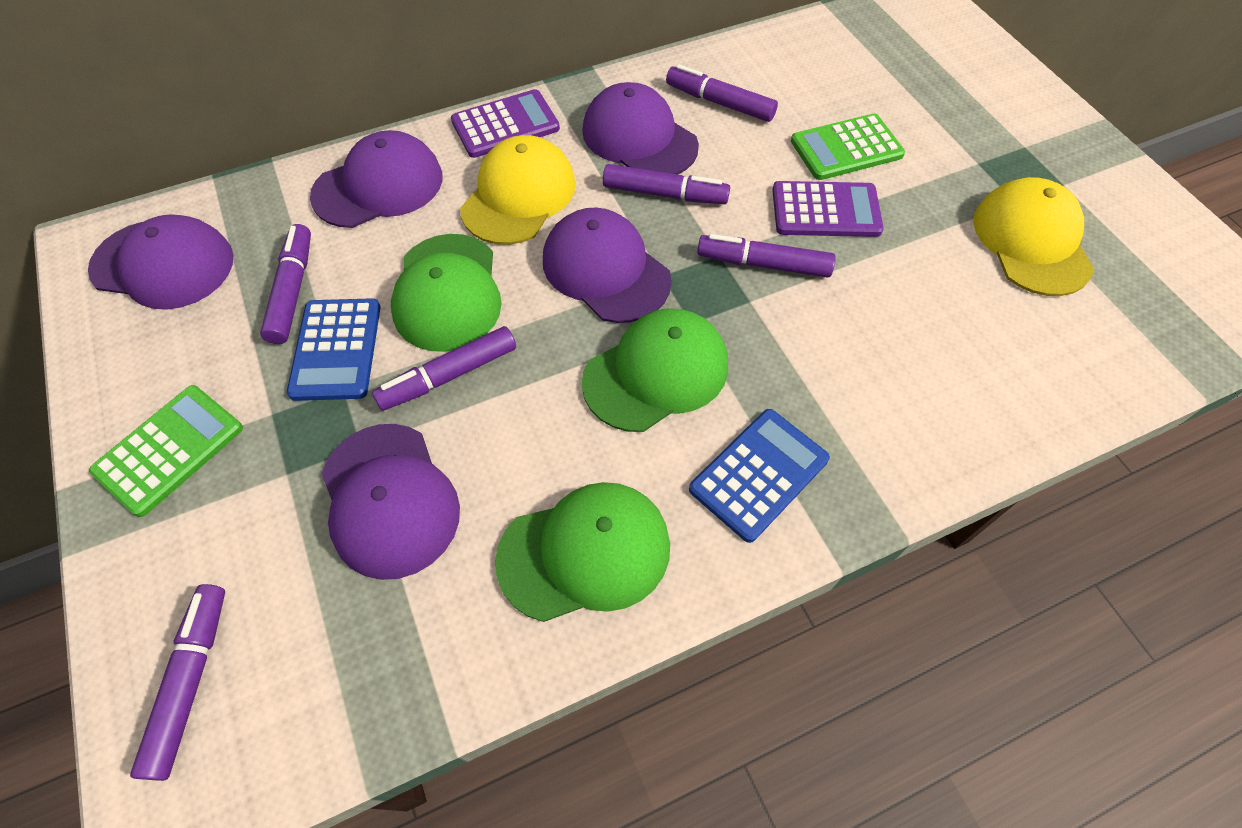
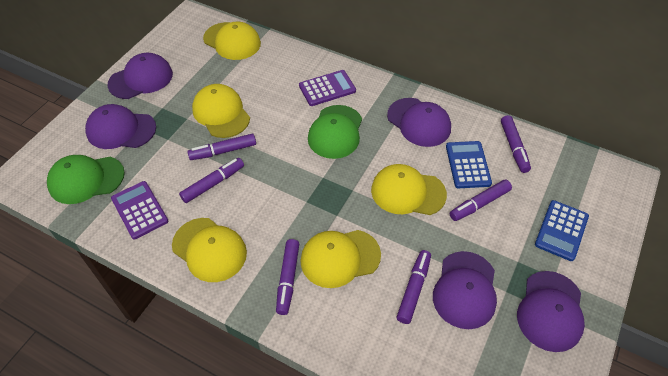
green calculator: 2 -> 0
green cap: 3 -> 2
yellow cap: 2 -> 5

